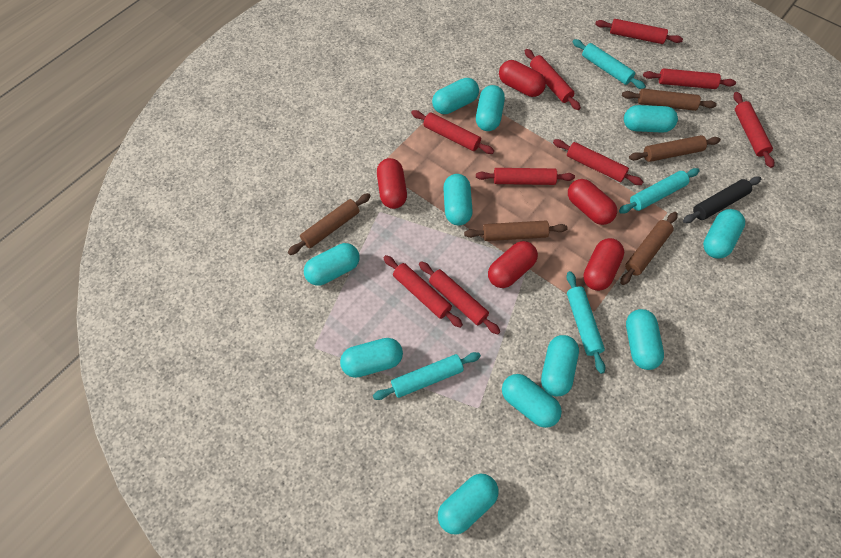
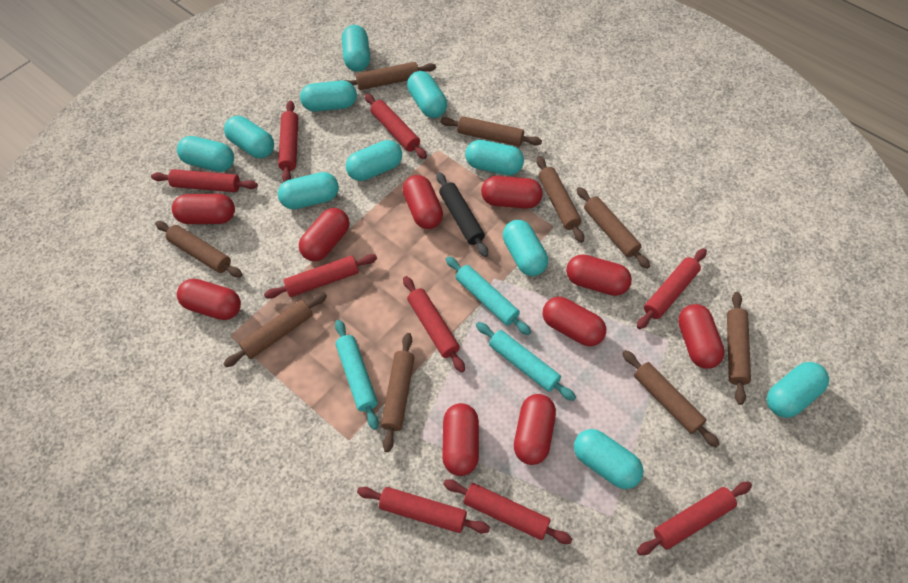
brown rolling pin: 5 -> 9
red capsule: 5 -> 10
turquoise rolling pin: 4 -> 3

